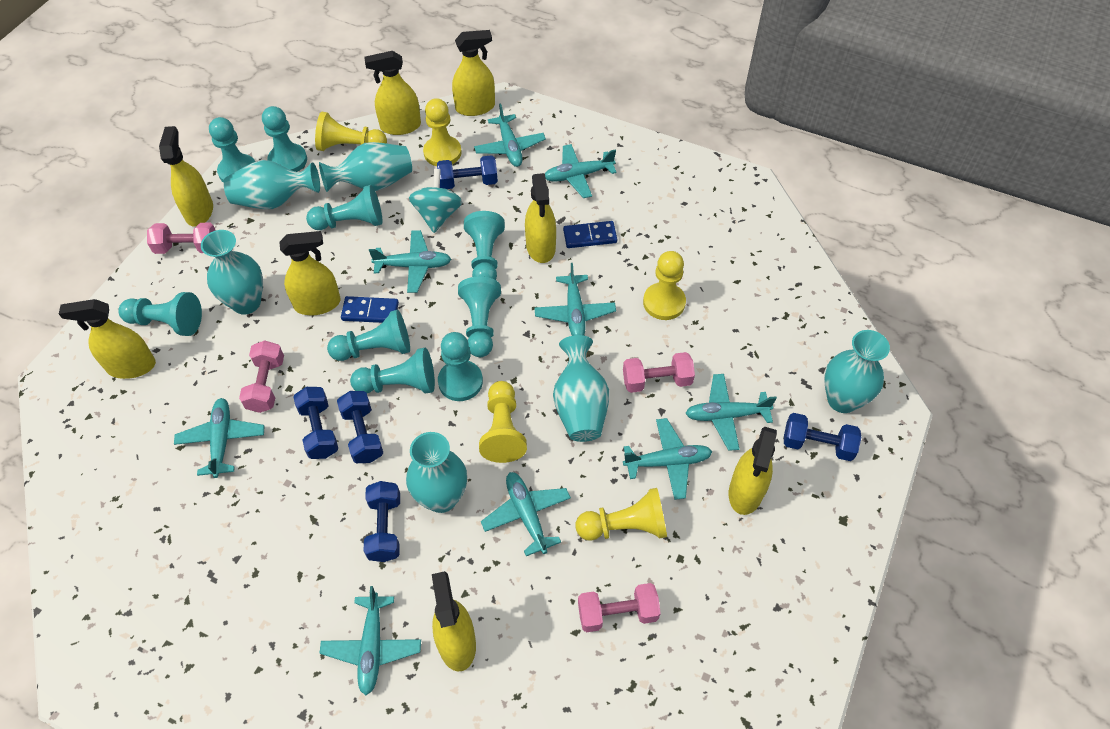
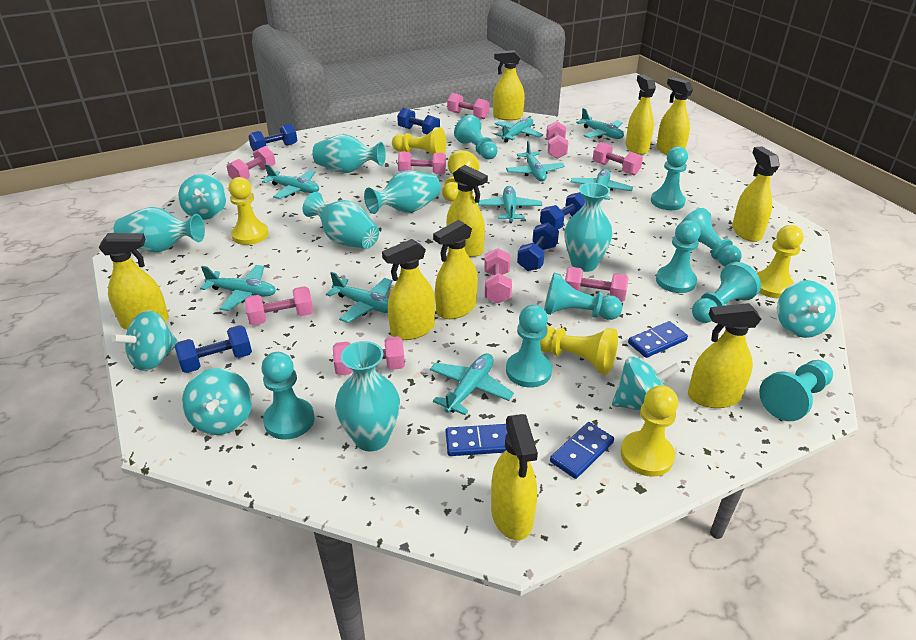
blue domino: 2 -> 3
pink dumbbell: 4 -> 9
turquoise spinning top: 1 -> 5
yellow pawn: 5 -> 6
yellow spray bottle: 8 -> 10

